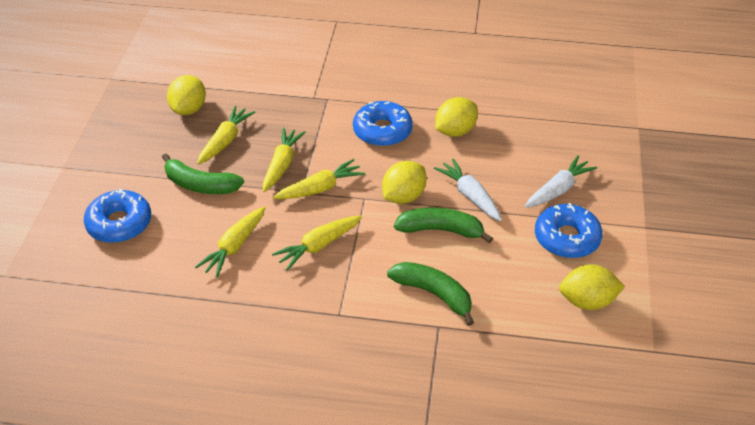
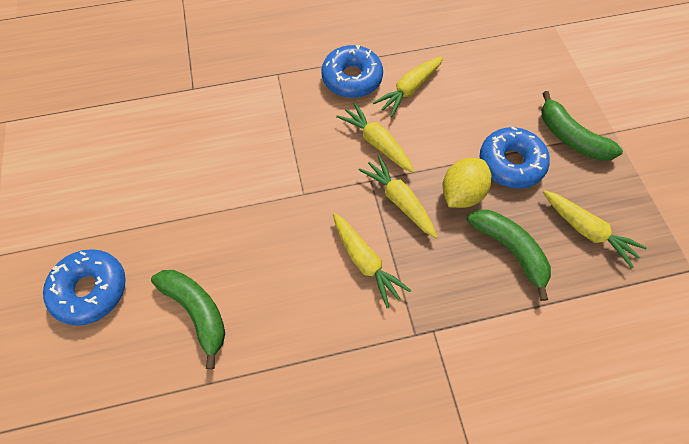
white carrot: 2 -> 0
yellow lemon: 4 -> 1

